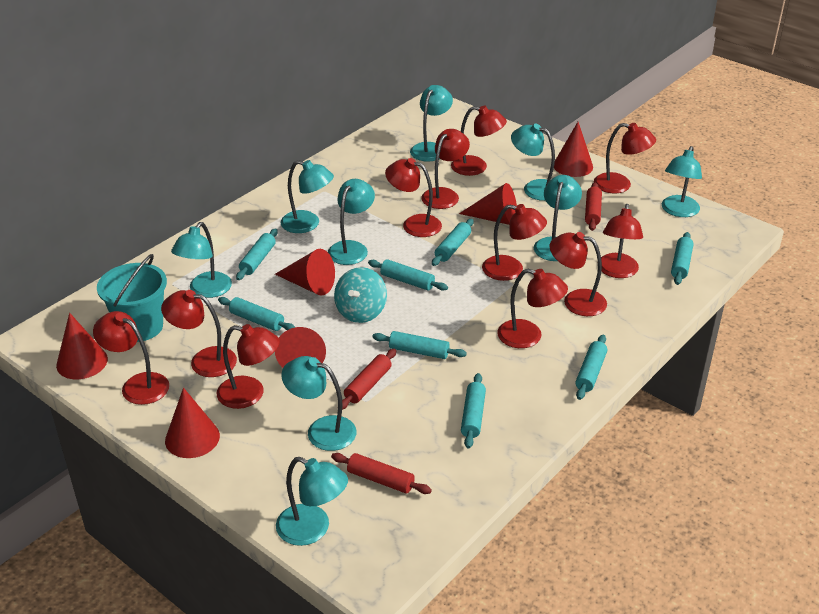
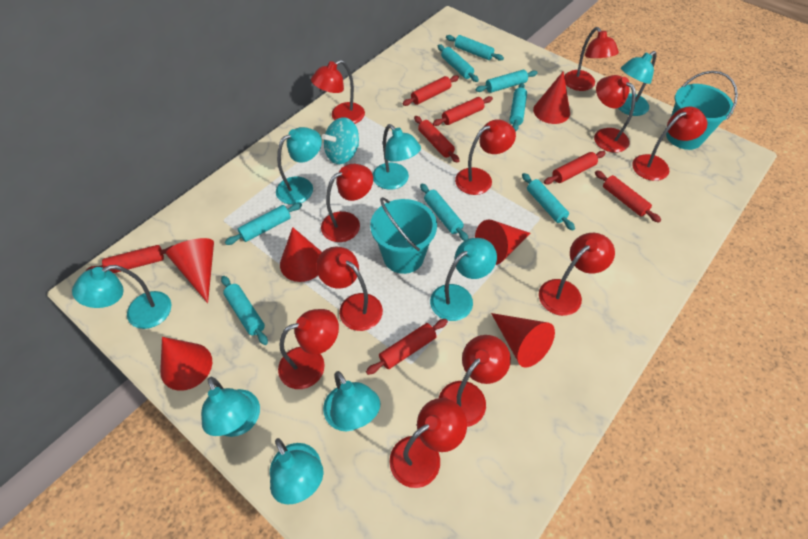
red rolling pin: 3 -> 7
turquoise bucket: 1 -> 2
turquoise lamp: 9 -> 8

